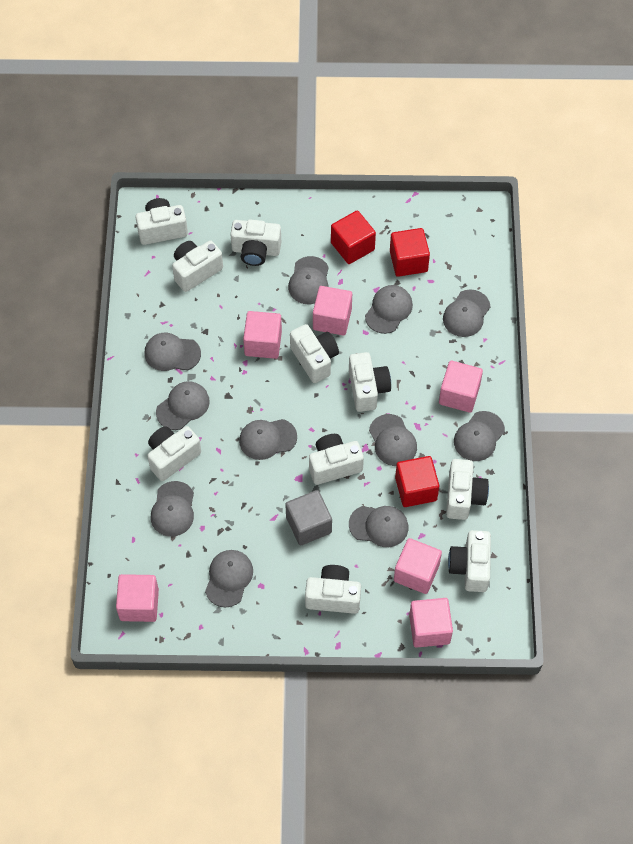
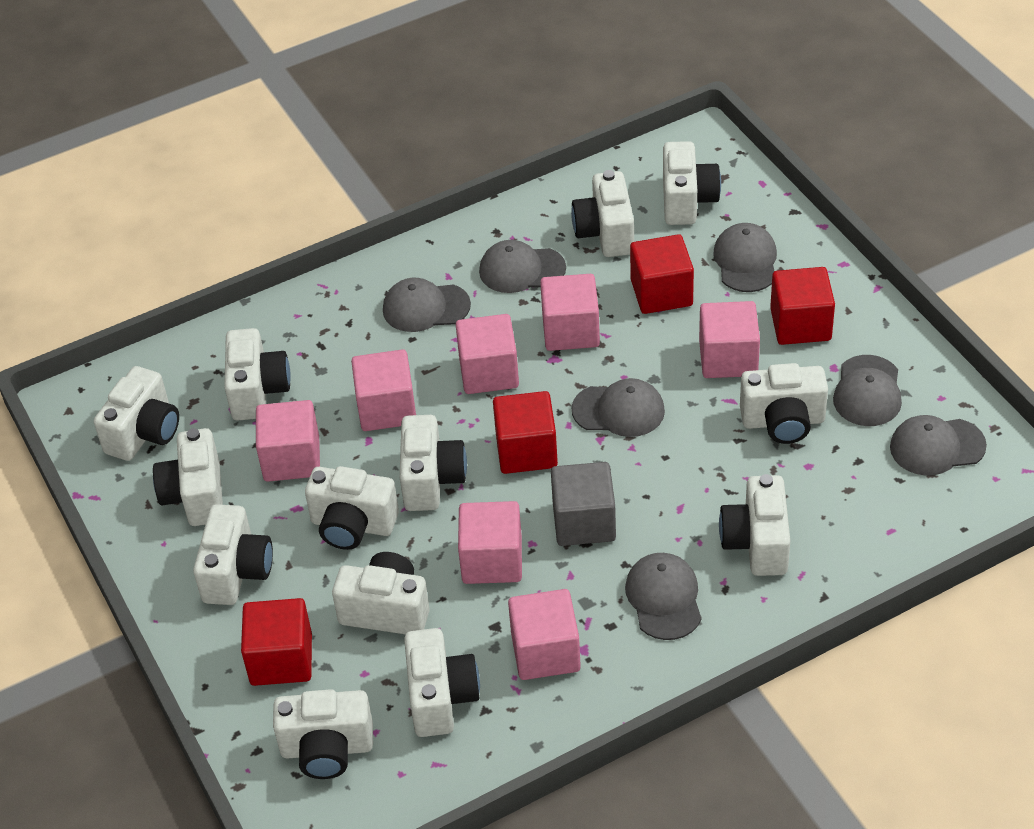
grey cap: 11 -> 7
pink cube: 6 -> 7
red cube: 3 -> 4
white camera: 10 -> 13

